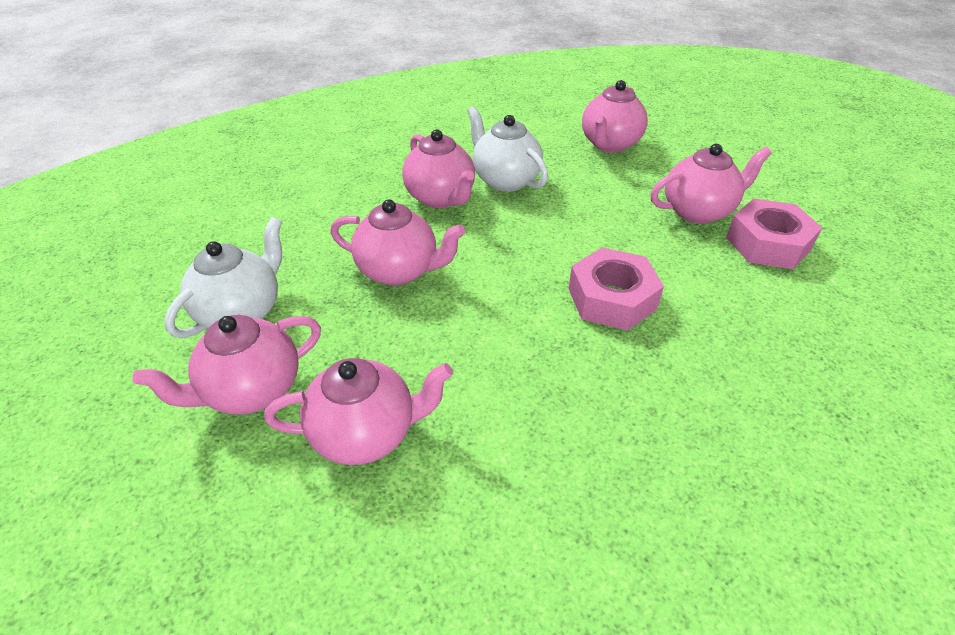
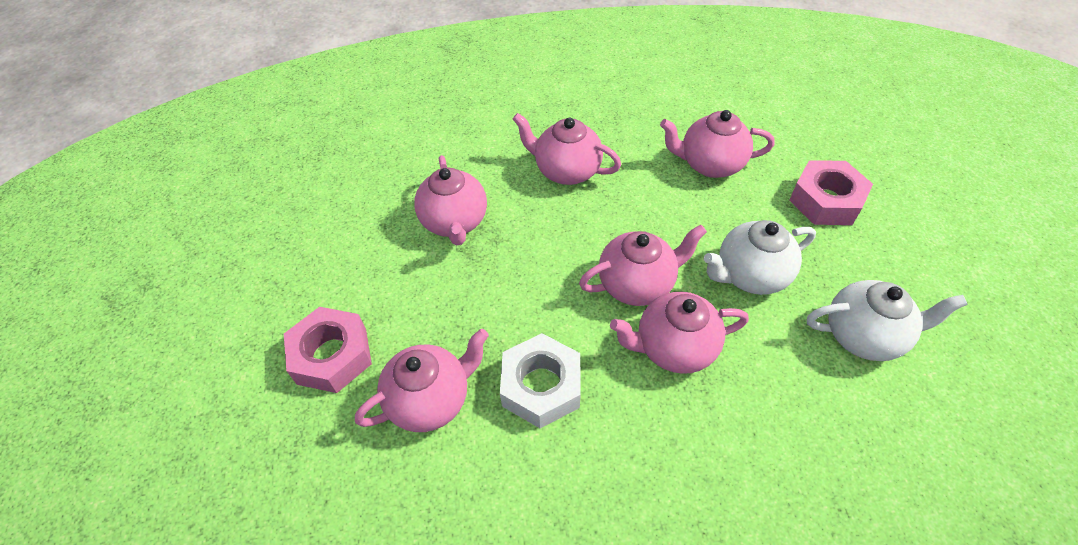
white nut: 0 -> 1

